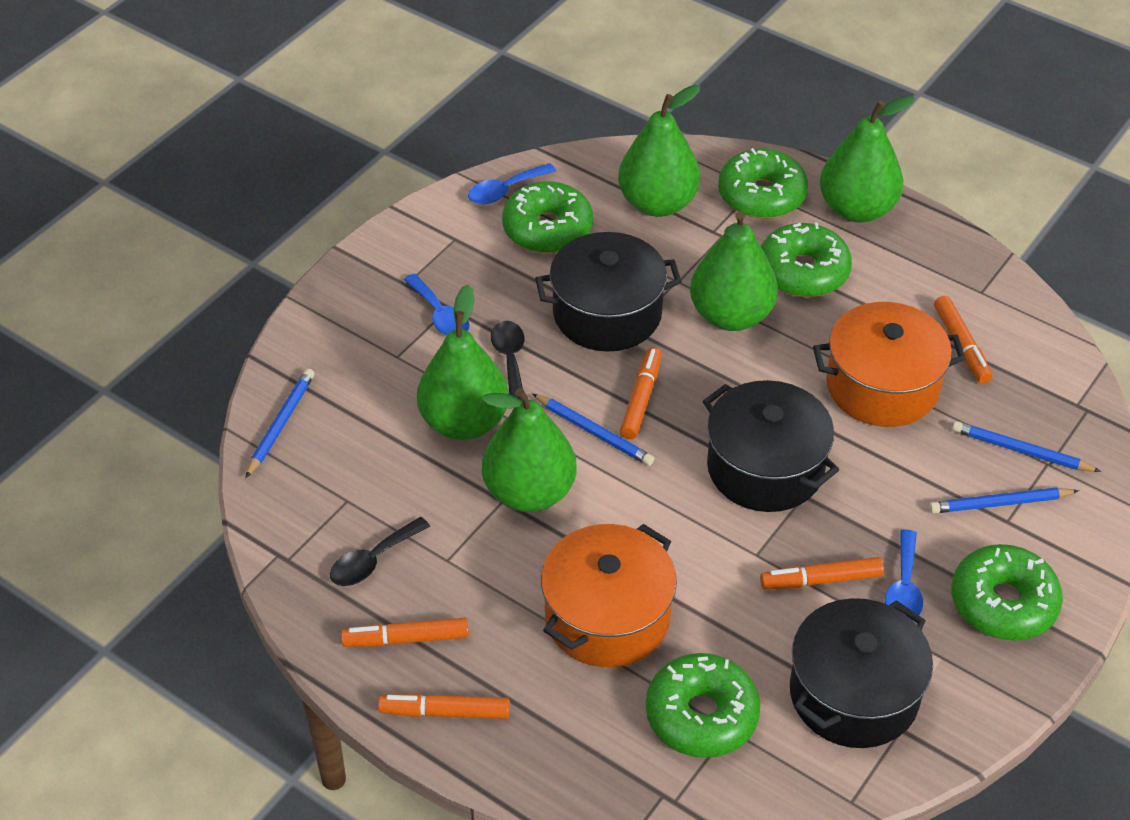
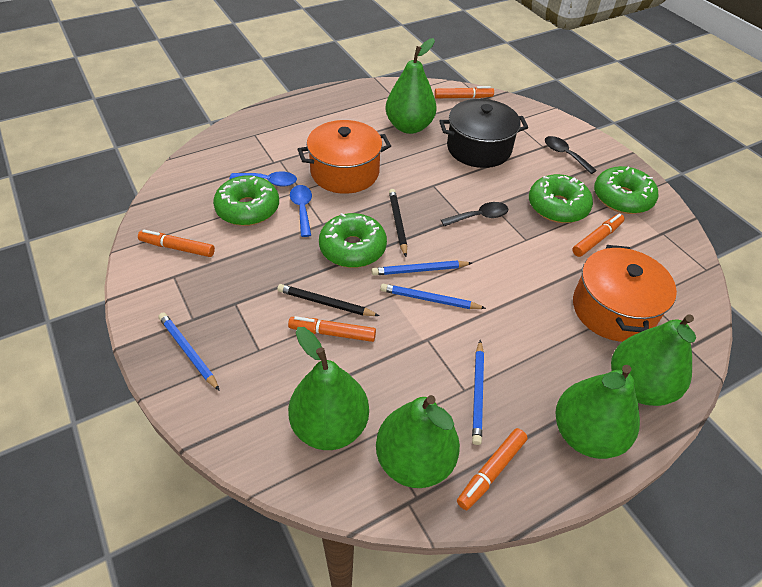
black pencil: 0 -> 2
black pot: 3 -> 1
blue spoon: 3 -> 2
green donut: 5 -> 4

